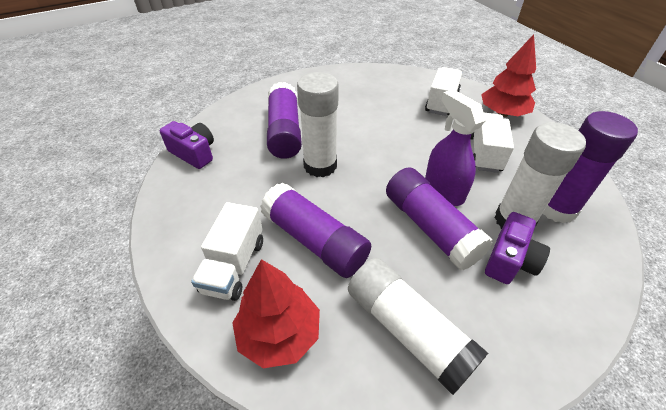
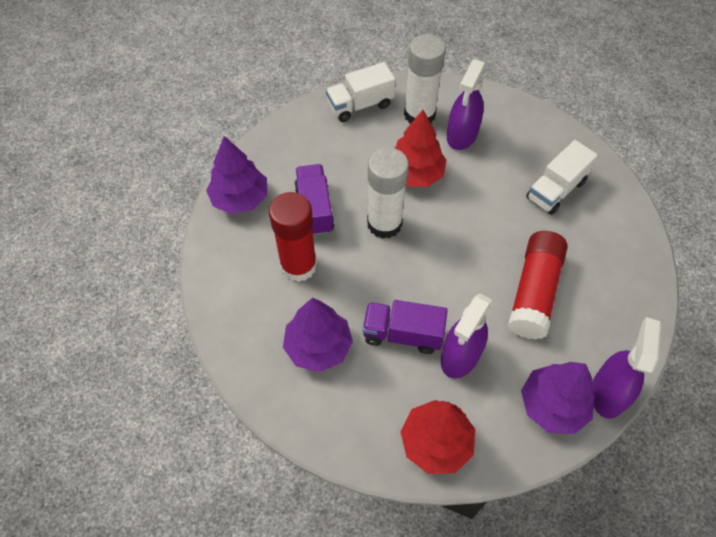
purple camera: 2 -> 0
purple glue stick: 4 -> 0
purple spray bottle: 1 -> 3
purple tree: 0 -> 3
purple truck: 0 -> 2
red glue stick: 0 -> 2
white glue stick: 3 -> 2
white truck: 3 -> 2

